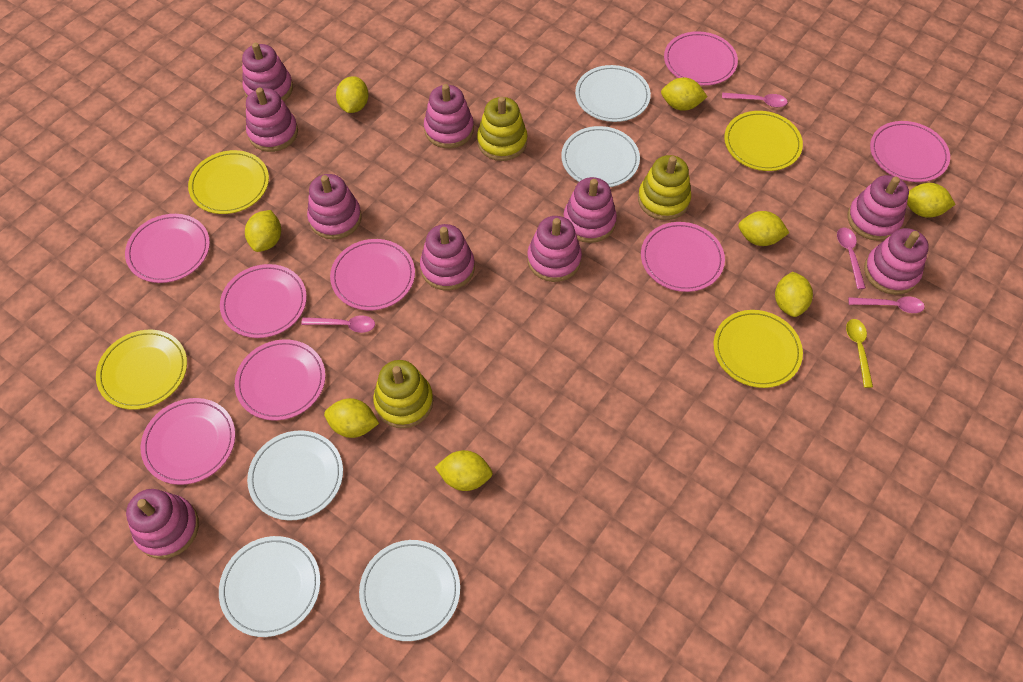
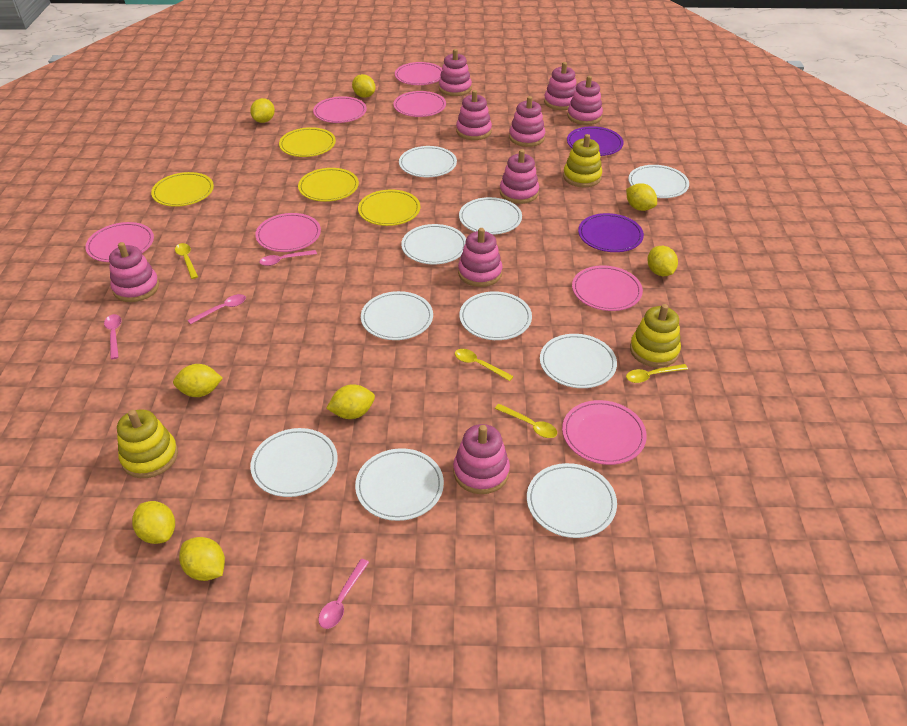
pink plate: 8 -> 7
pink stacking toy: 10 -> 9
purple plate: 0 -> 2
white plate: 5 -> 10
yellow spoon: 1 -> 4

